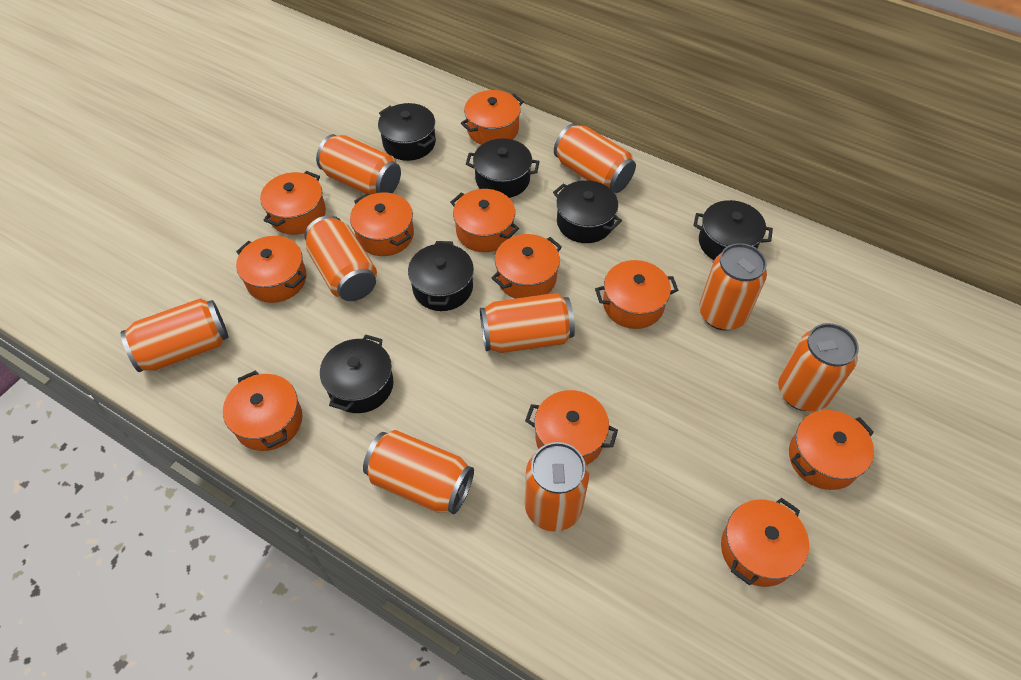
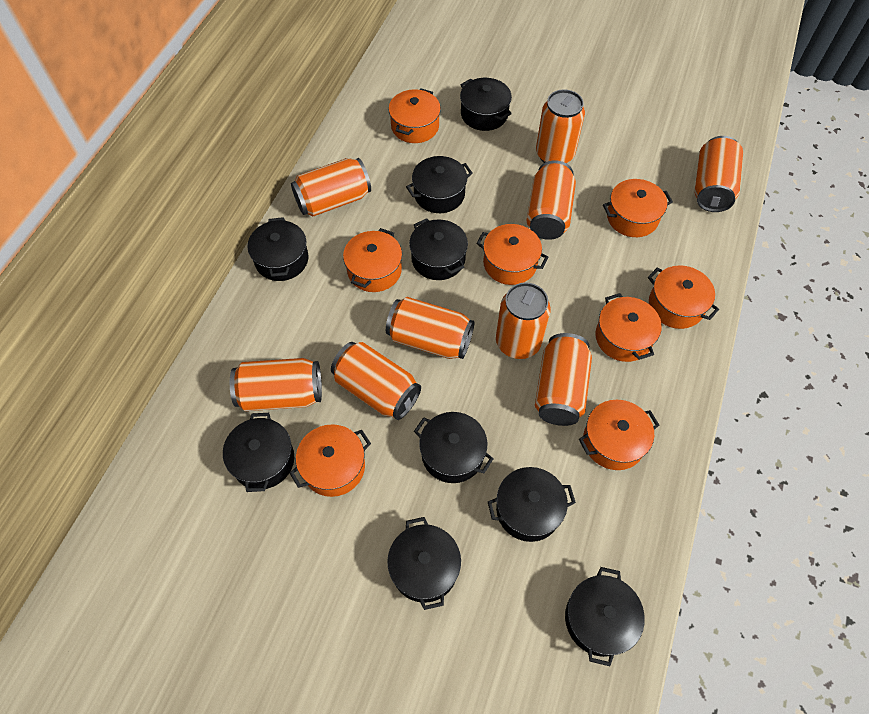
black pot: 6 -> 9
orange pot: 11 -> 8

